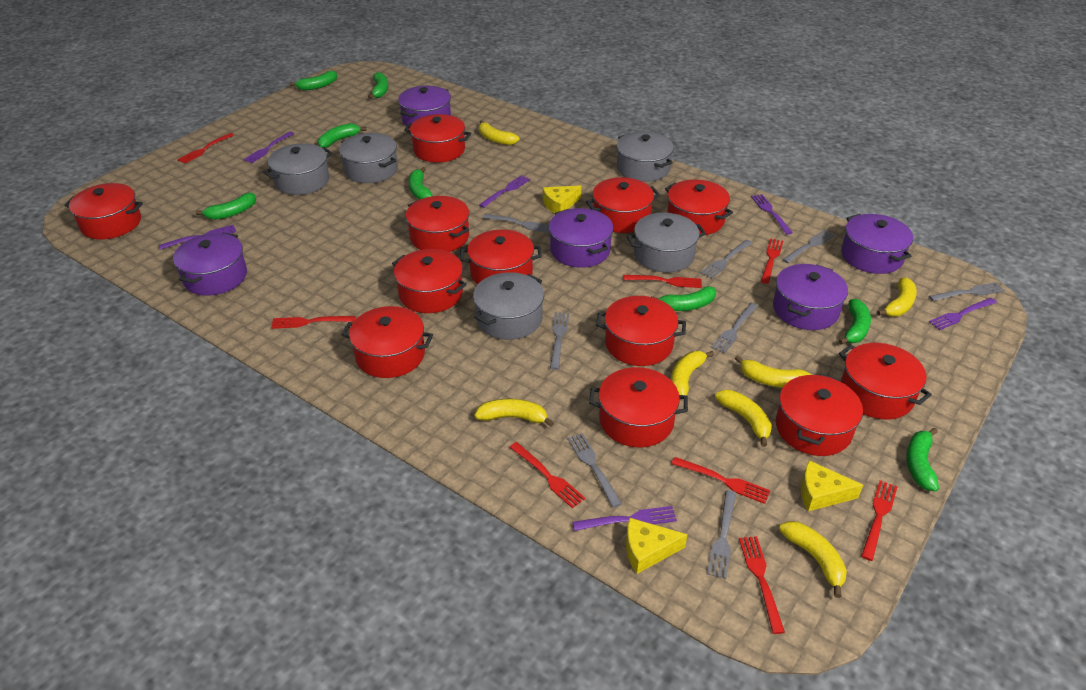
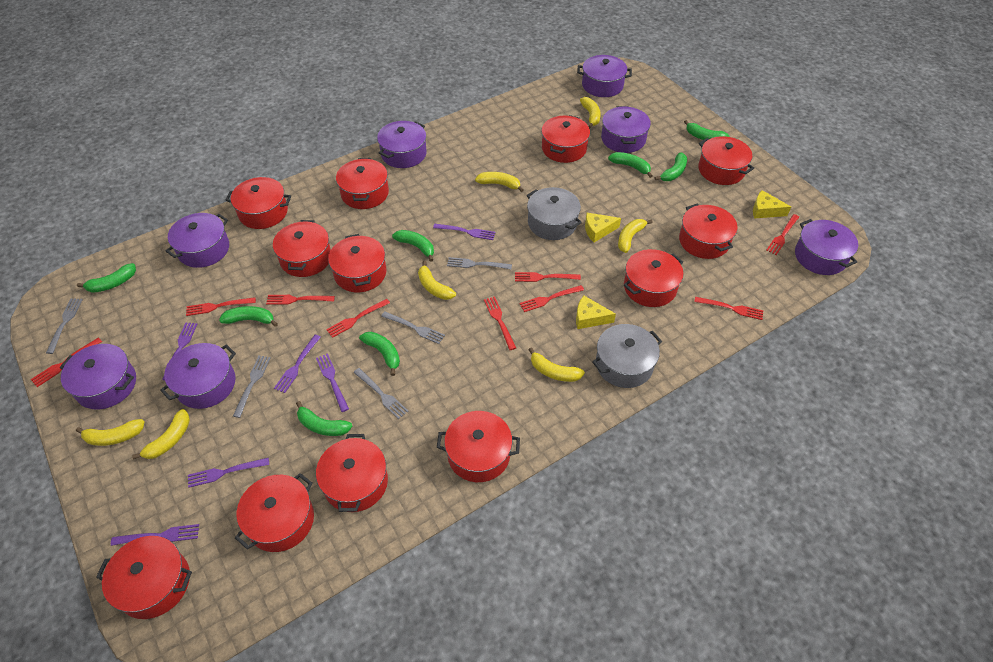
grey fork: 8 -> 5
grey pot: 5 -> 2
purple pot: 5 -> 7
red fork: 8 -> 9

